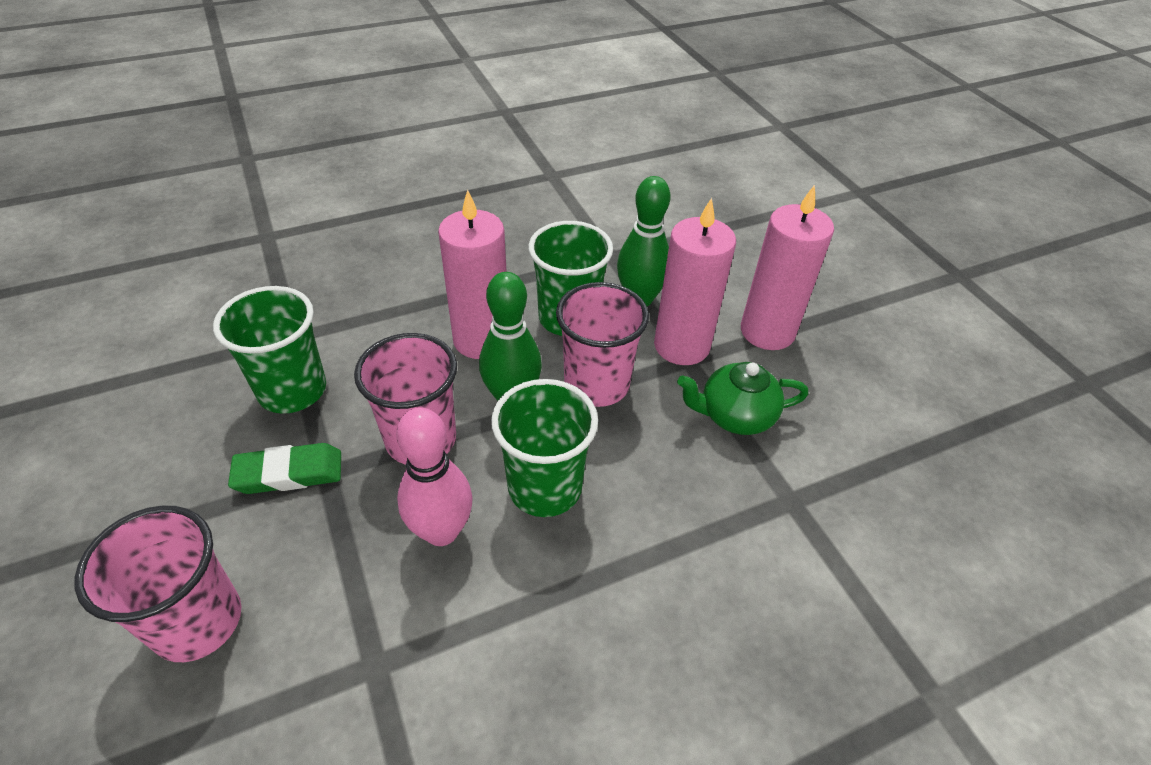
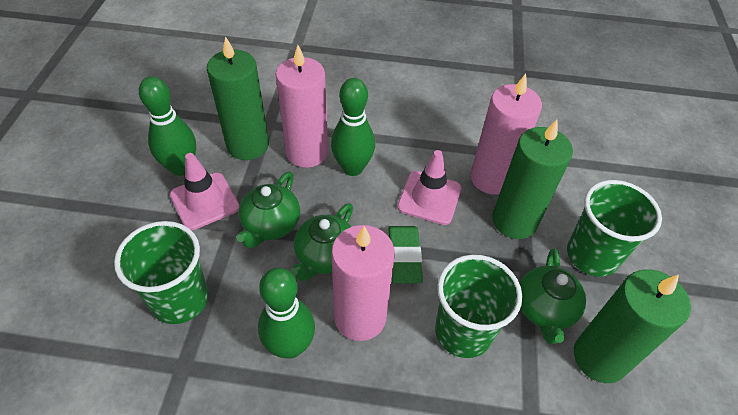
green bowling pin: 2 -> 3
green candle: 0 -> 3
green teapot: 1 -> 3
pink bowling pin: 1 -> 0
pink cup: 3 -> 0
pink traffic cone: 0 -> 2

